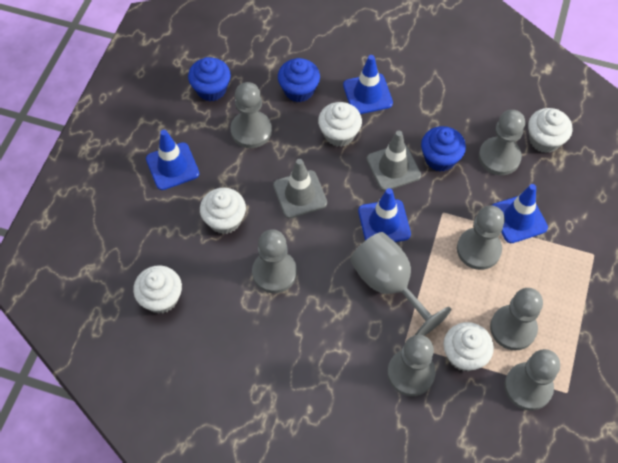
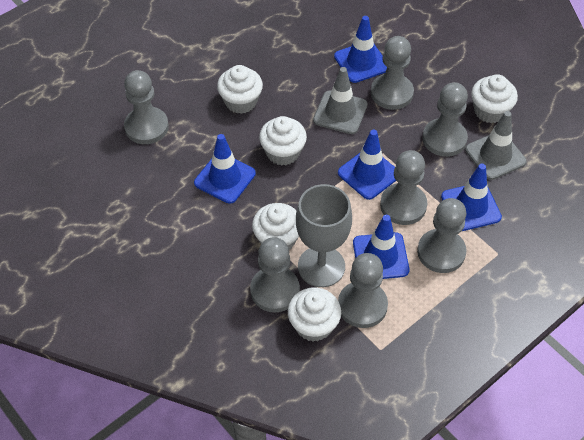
blue cupcake: 3 -> 0
blue traffic cone: 4 -> 5

